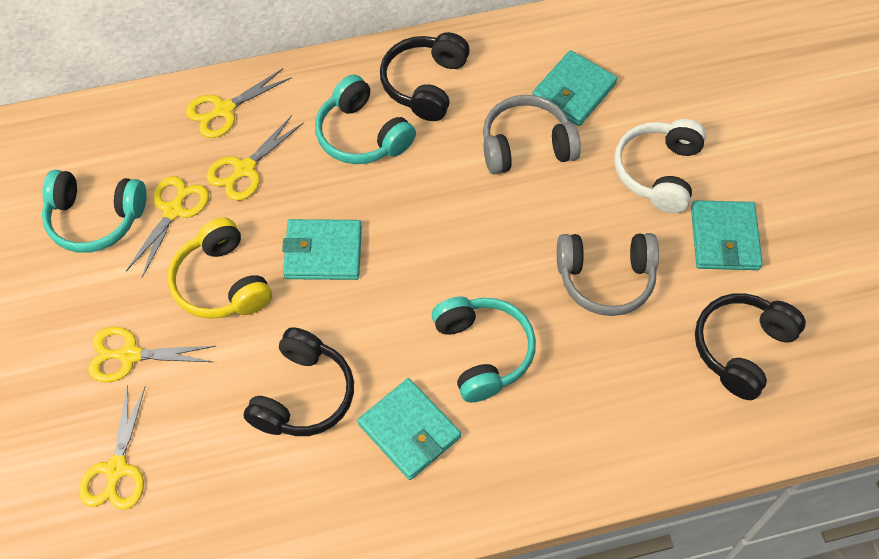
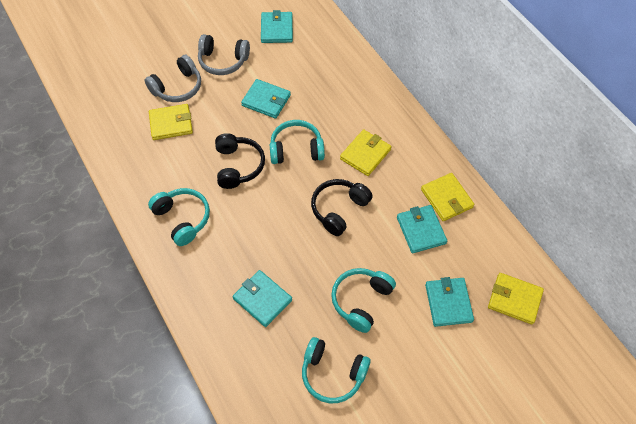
black headphones: 3 -> 2
turquoise headphones: 3 -> 4
turquoise wallet: 4 -> 5
white headphones: 1 -> 0
yellow headphones: 1 -> 0
yellow scissors: 5 -> 0
yellow wallet: 0 -> 4

